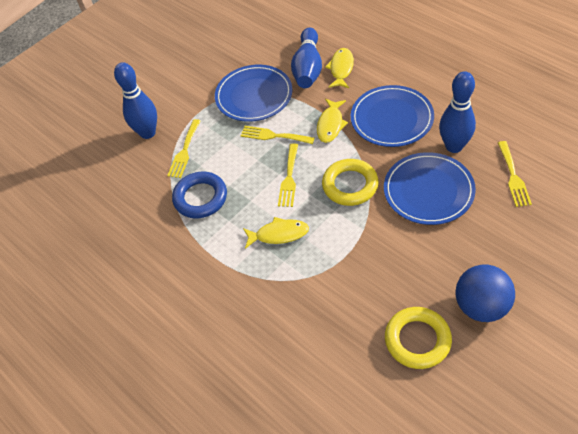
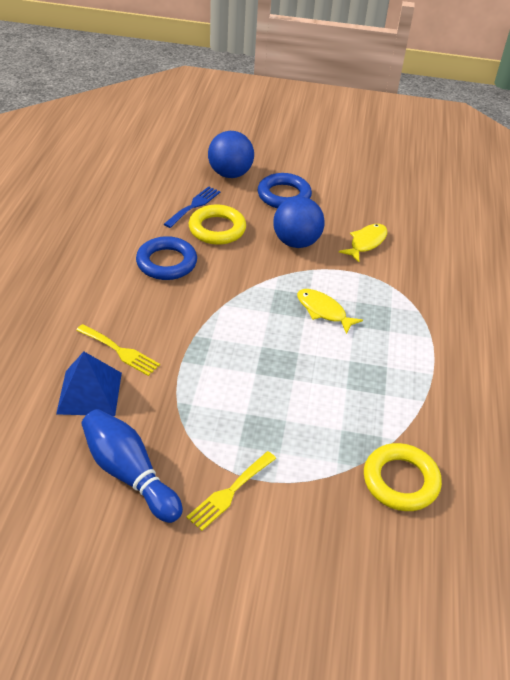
blue ball: 1 -> 2
blue bowling pin: 3 -> 1
blue fork: 0 -> 1
blue plate: 3 -> 0
blue pyramid: 0 -> 1
blue ring: 1 -> 2
yellow fish: 3 -> 2
yellow fork: 4 -> 2

